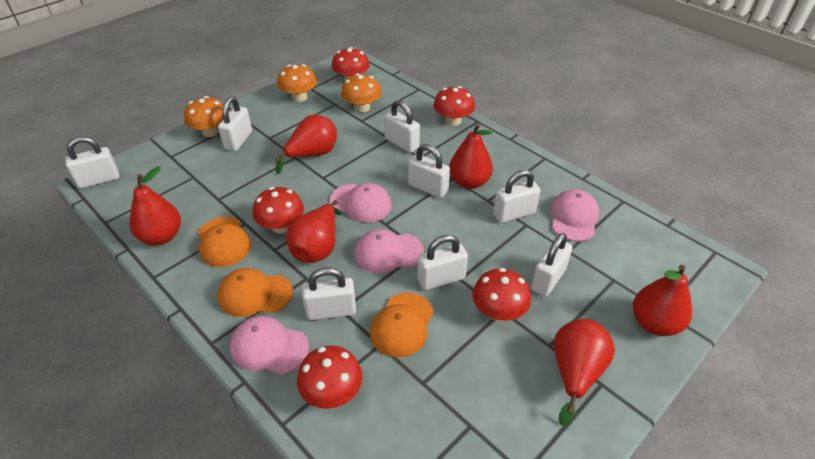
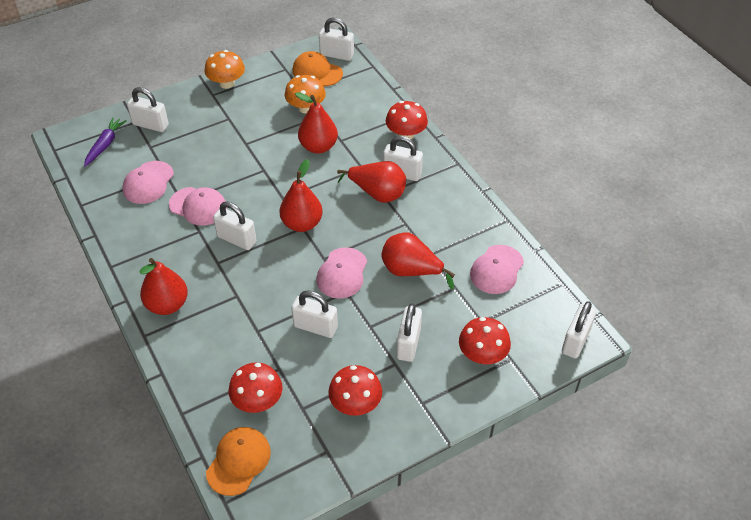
orange cap: 3 -> 2
orange mushroom: 3 -> 2
purple carrot: 0 -> 1
red mushroom: 5 -> 4
red pear: 6 -> 5
white padlock: 8 -> 7

